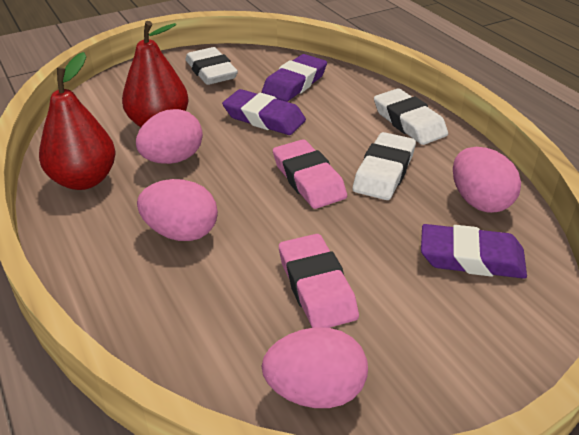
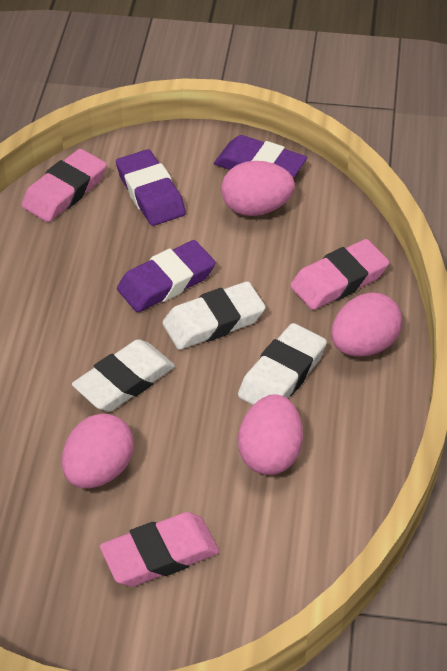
pink eraser: 2 -> 3
red pear: 2 -> 0

